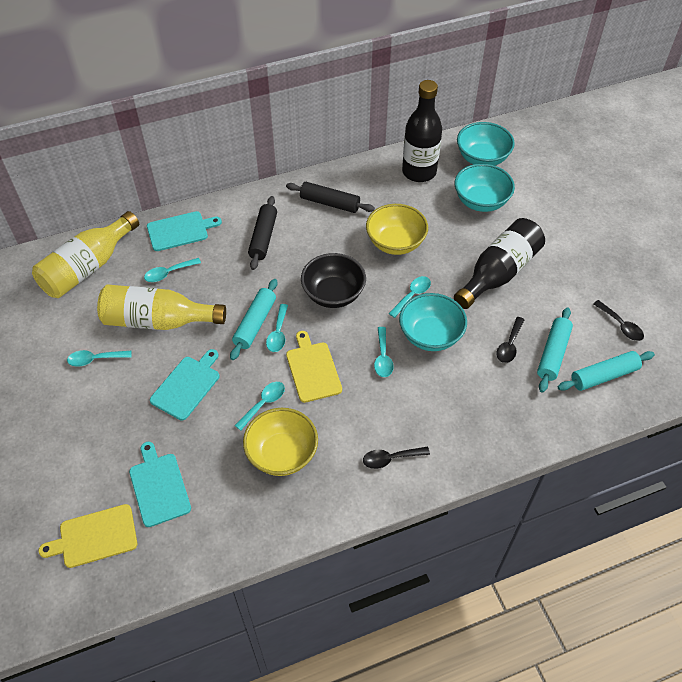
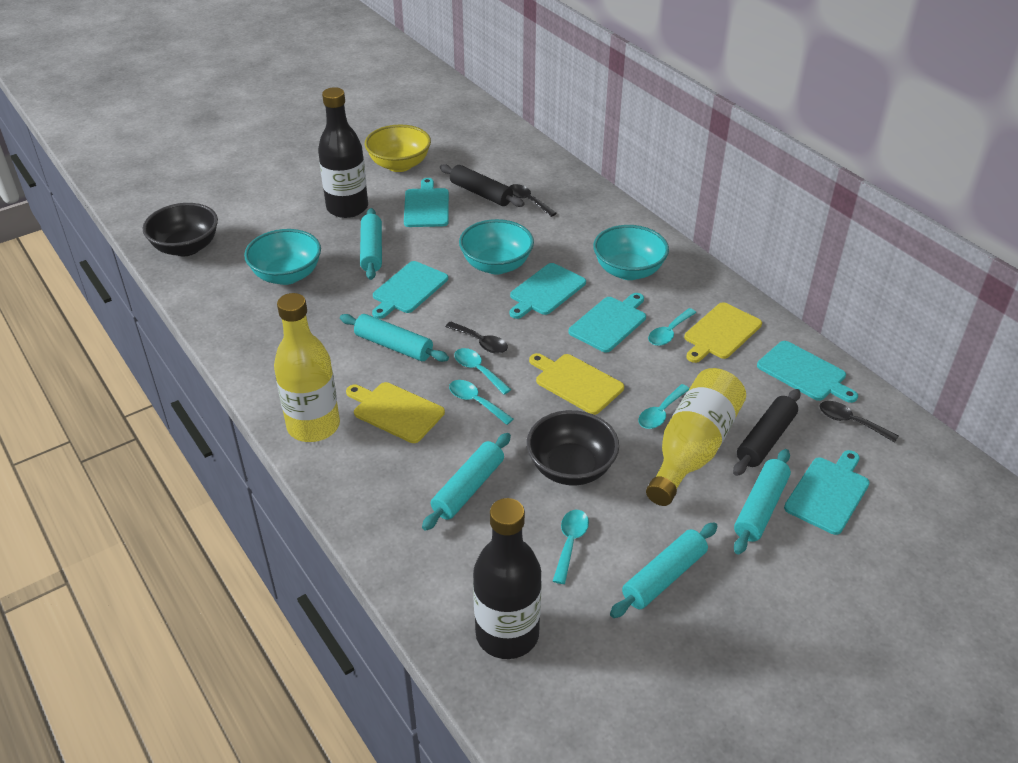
black bowl: 1 -> 2
turquoise cutting board: 3 -> 6
turquoise rolling pin: 3 -> 5
turquoise spoon: 6 -> 5
yellow bowl: 2 -> 1
yellow cutting board: 2 -> 3

